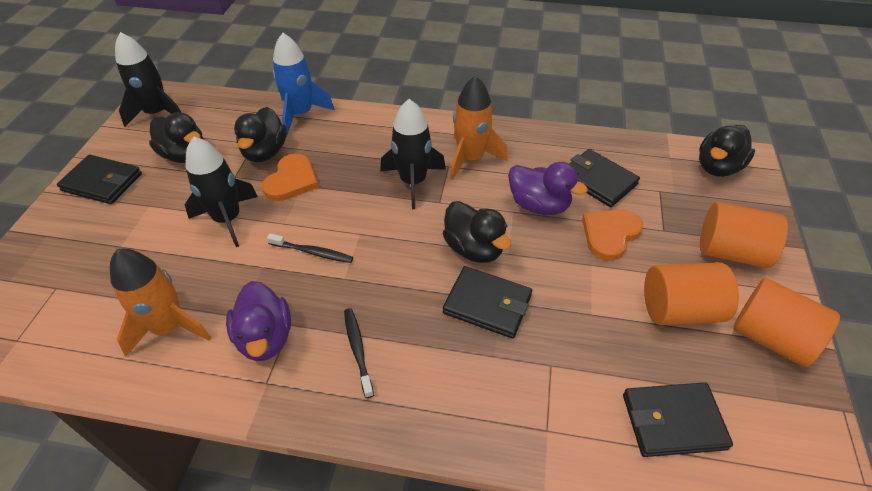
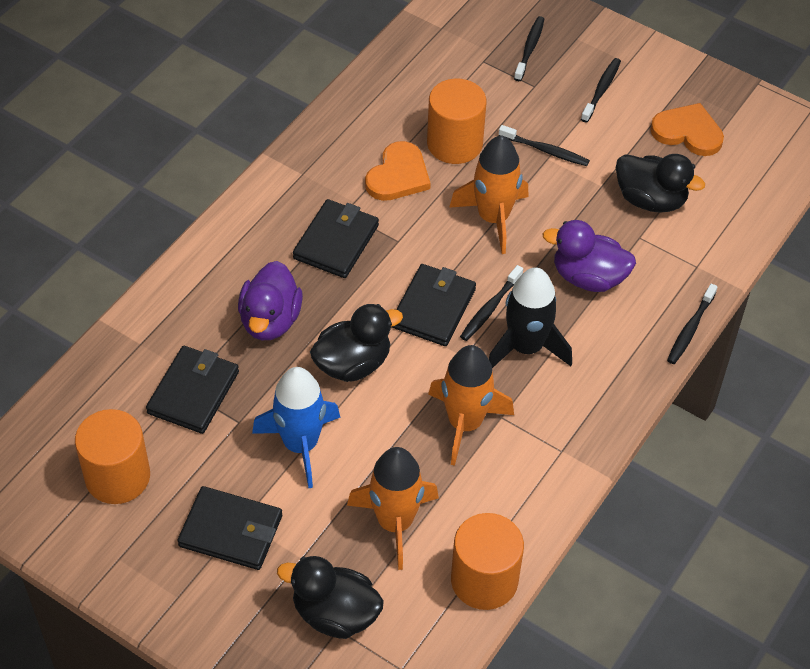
black duck: 4 -> 3
black rocket: 3 -> 1
black toothbrush: 2 -> 5
orange rocket: 2 -> 3

